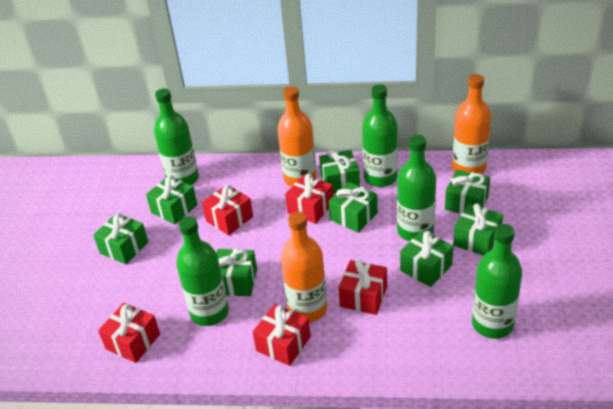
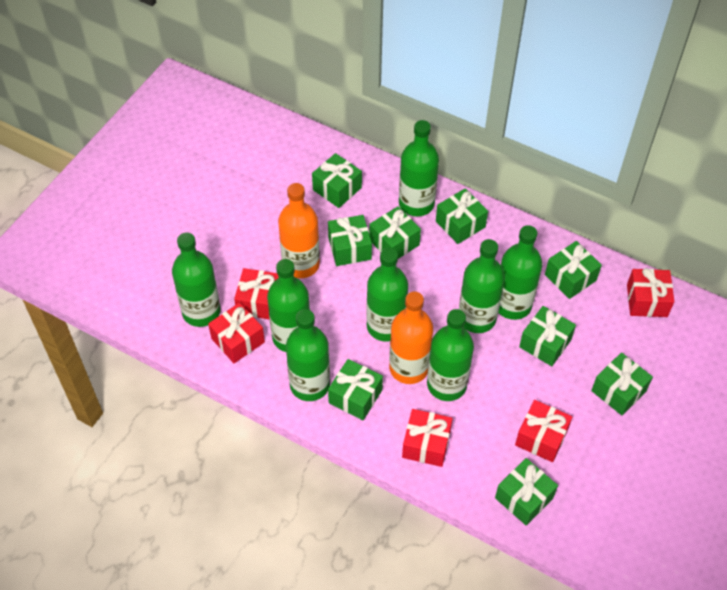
green bottle: 5 -> 8
green gift: 8 -> 9
orange bottle: 3 -> 2

